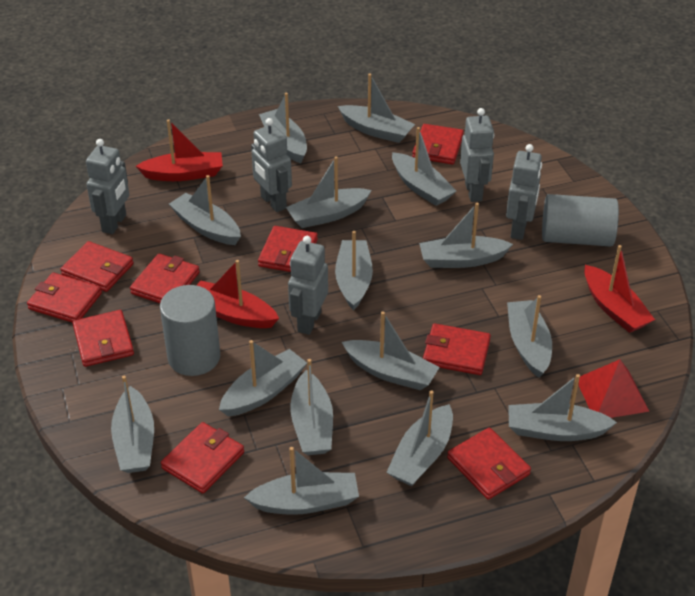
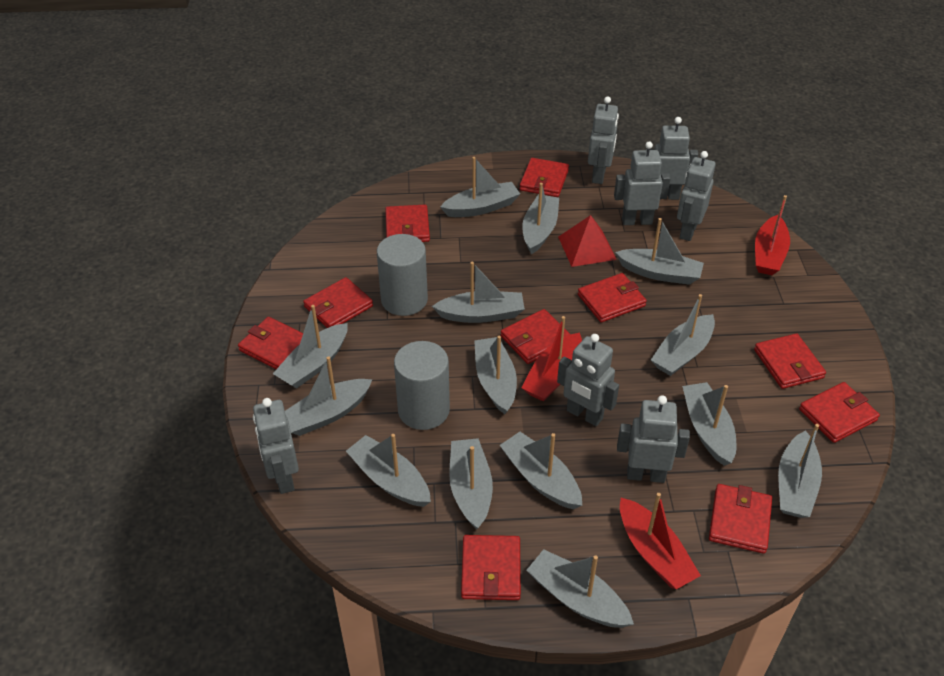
grey boat: 15 -> 14
grey robot: 5 -> 7
red wallet: 9 -> 10

